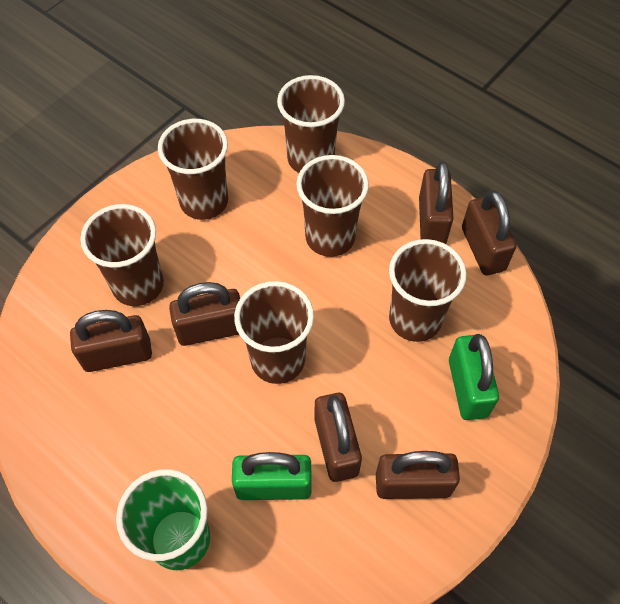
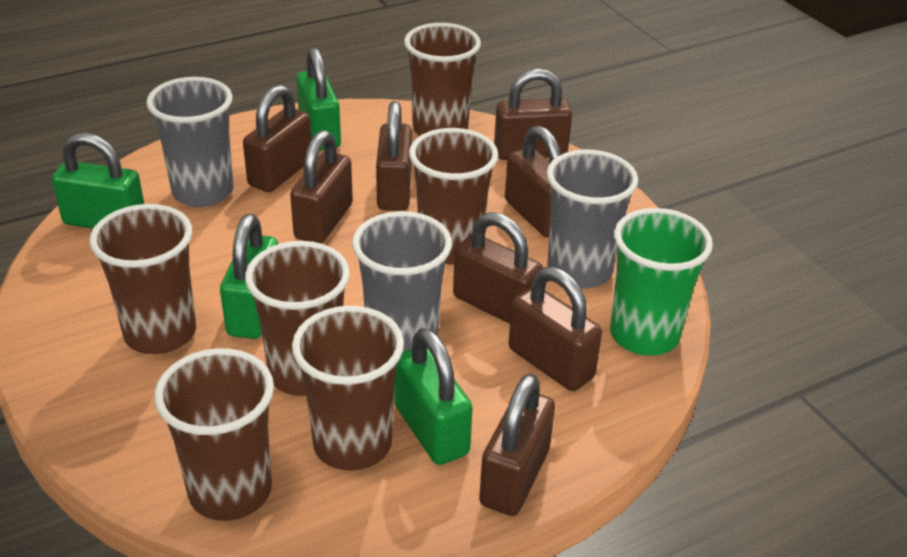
brown padlock: 6 -> 8
green padlock: 2 -> 4
grey cup: 0 -> 3

